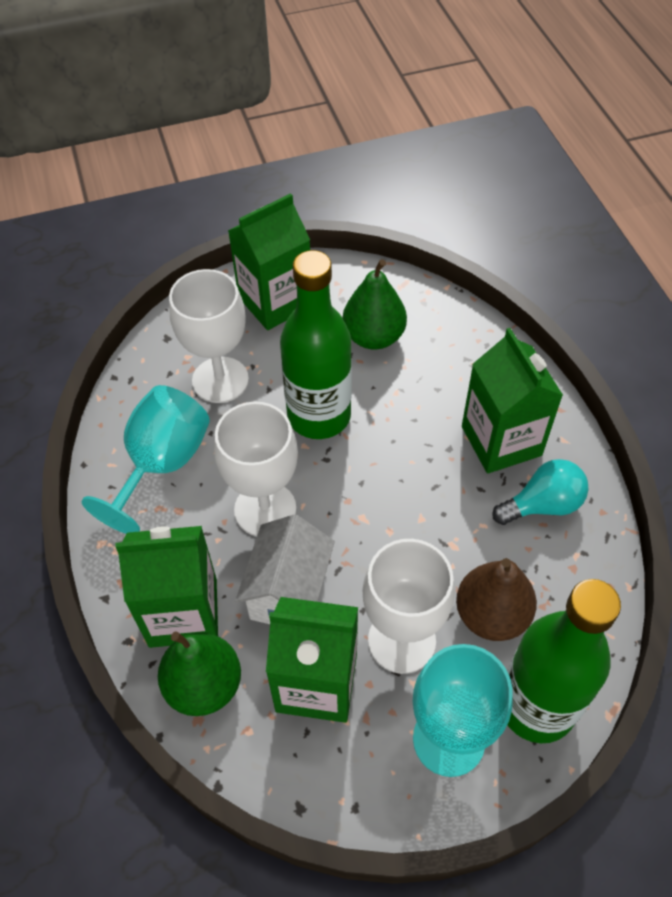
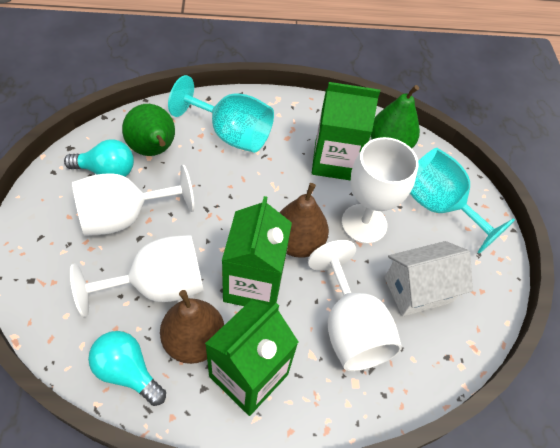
brown pear: 1 -> 2
green bottle: 2 -> 0
green carton: 4 -> 3
turquoise light bulb: 1 -> 2
white goblet: 3 -> 4

